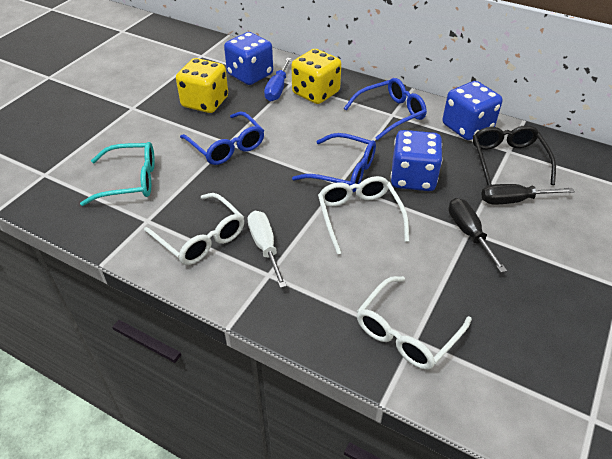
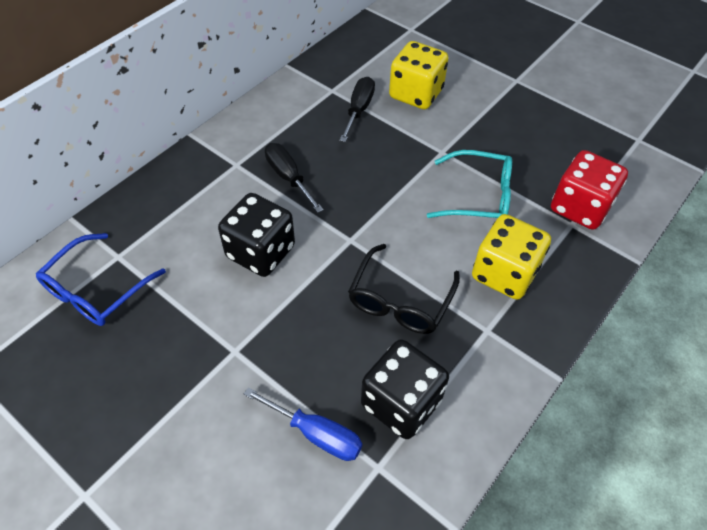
black dice: 0 -> 2
blue dice: 3 -> 0
blue glasses: 3 -> 1
red dice: 0 -> 1
white glasses: 3 -> 0
white screwdriver: 1 -> 0

